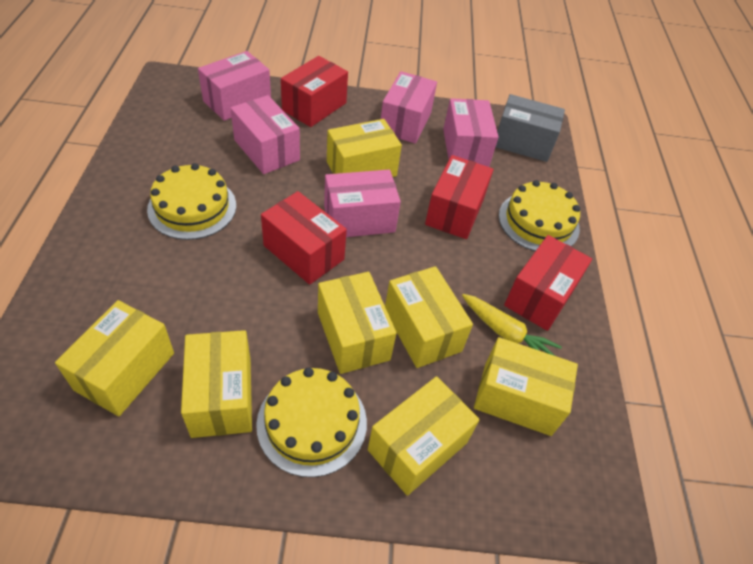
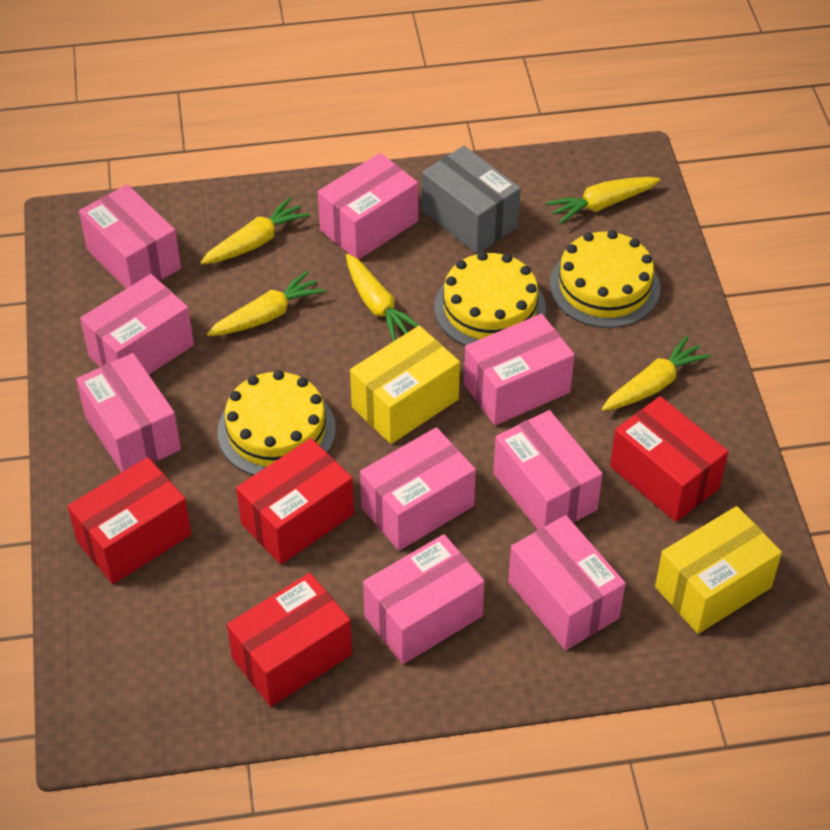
pink box: 5 -> 9
yellow box: 7 -> 2
yellow carrot: 1 -> 5

